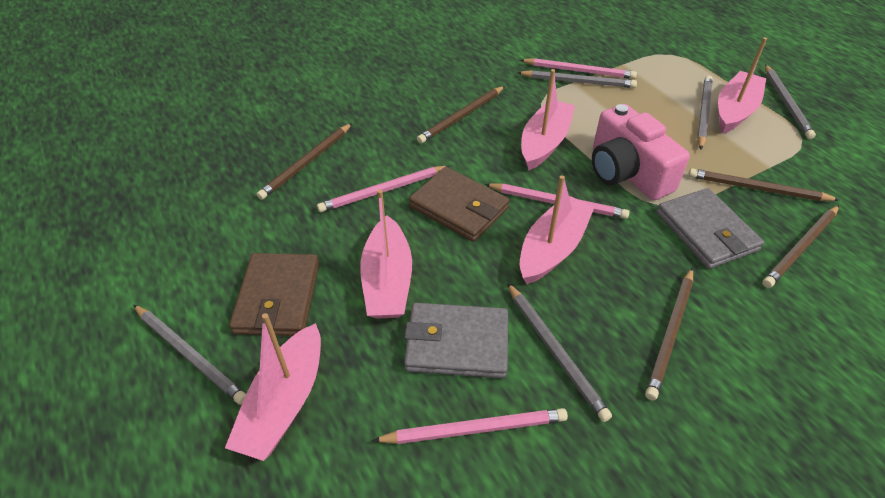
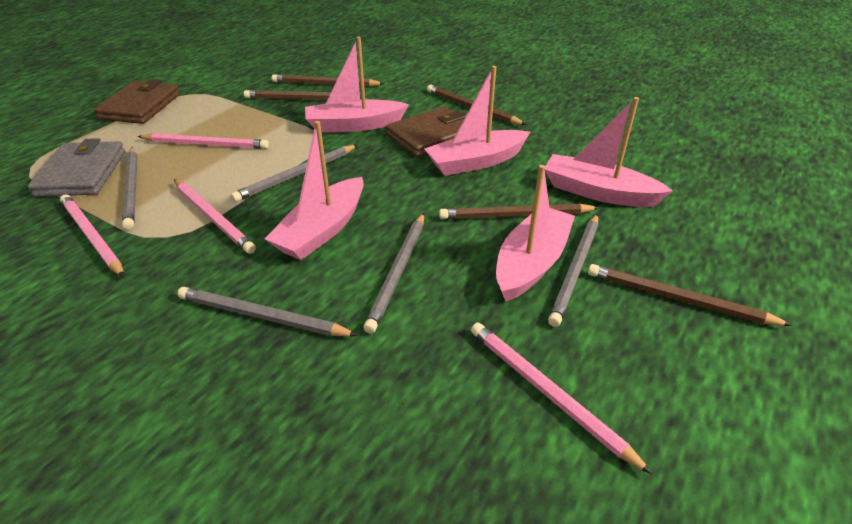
grey wallet: 2 -> 1
pink camera: 1 -> 0

